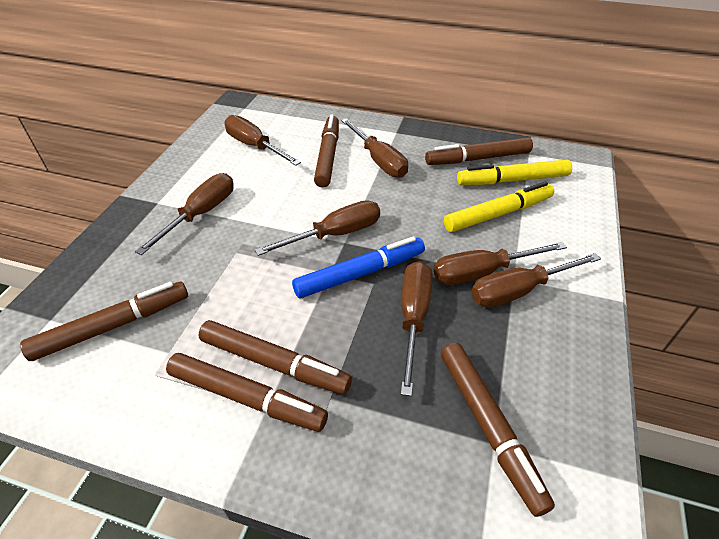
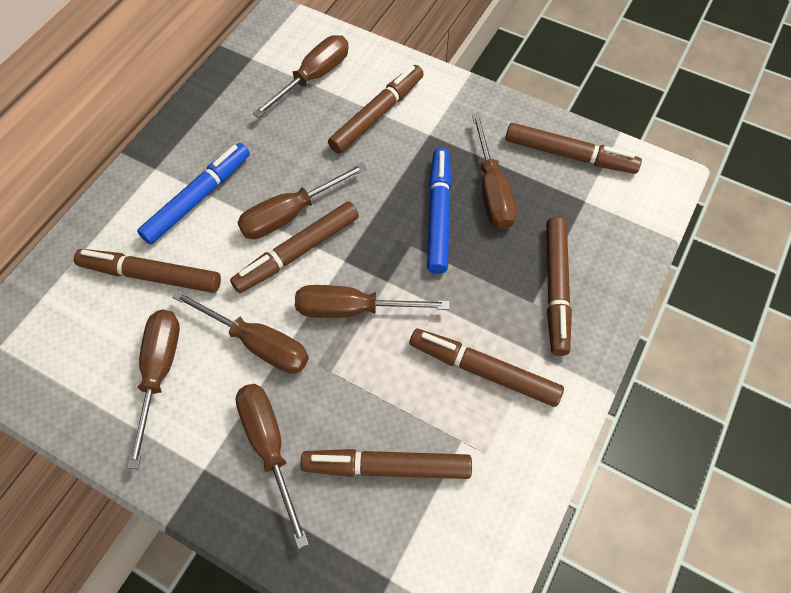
blue marker: 1 -> 2
brown marker: 6 -> 7
yellow marker: 2 -> 0

